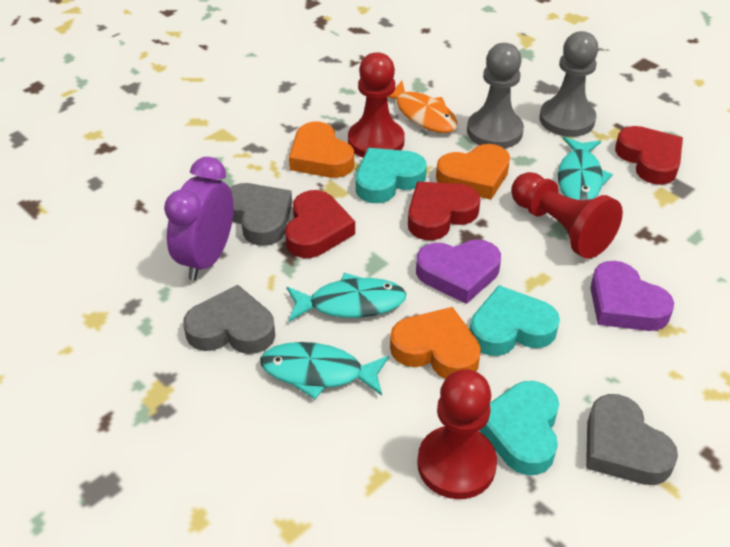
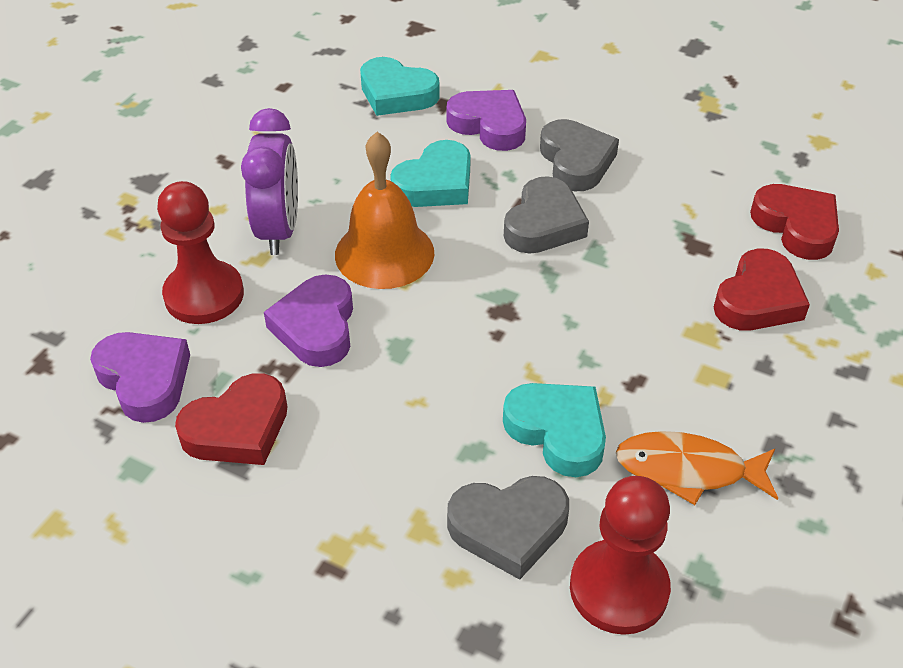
grey pawn: 2 -> 0
orange bell: 0 -> 1
orange heart: 3 -> 0
purple heart: 2 -> 3
red pawn: 3 -> 2
turquoise fish: 3 -> 0

